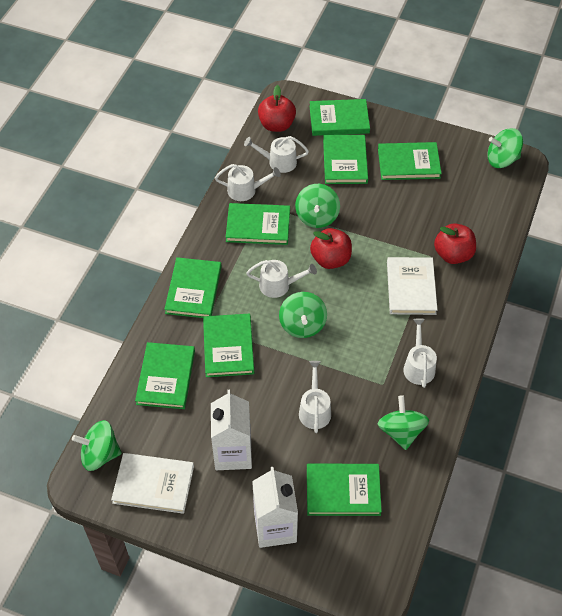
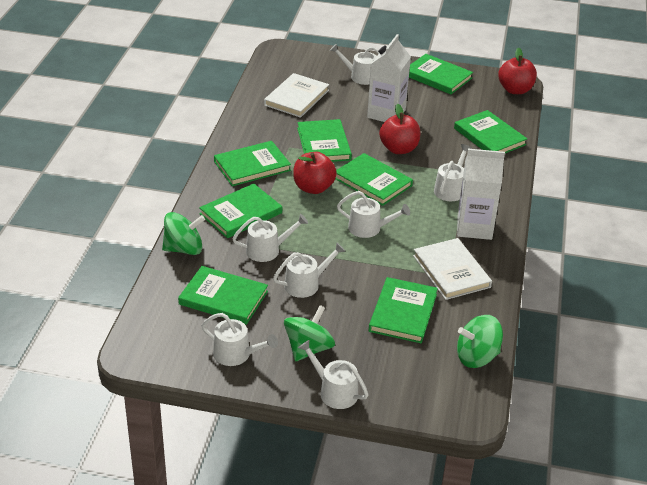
green spinning top: 5 -> 3
white watering can: 5 -> 7

